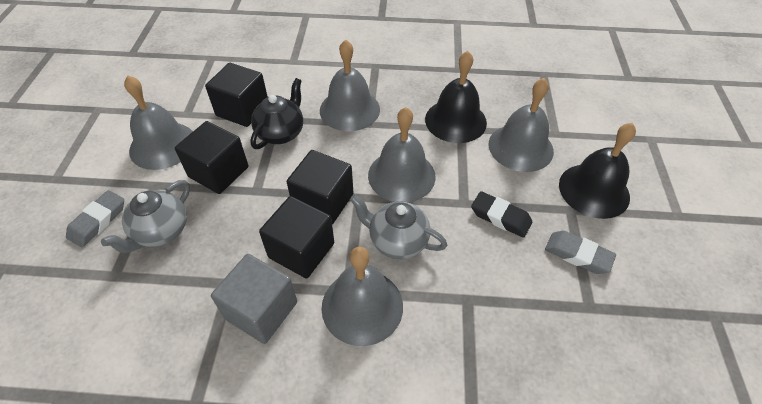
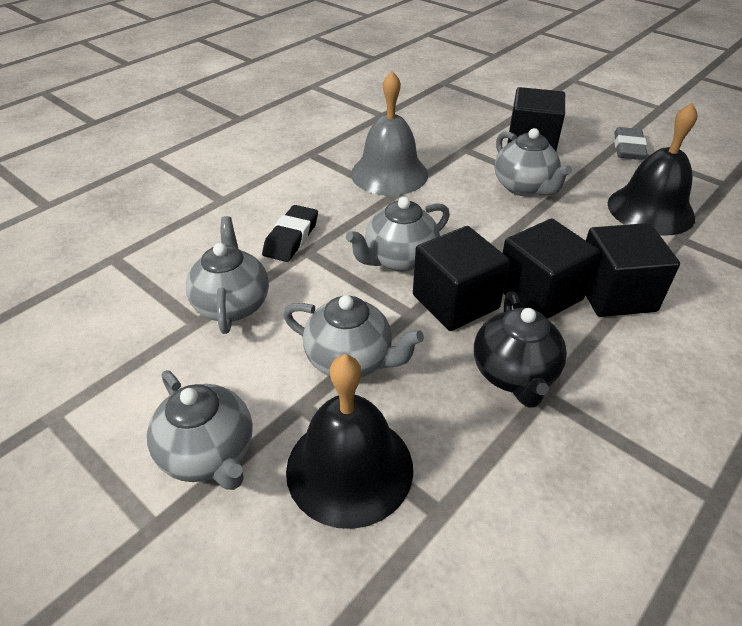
grey bell: 5 -> 1
grey cube: 1 -> 0
grey eraser: 2 -> 1
grey teapot: 2 -> 5

